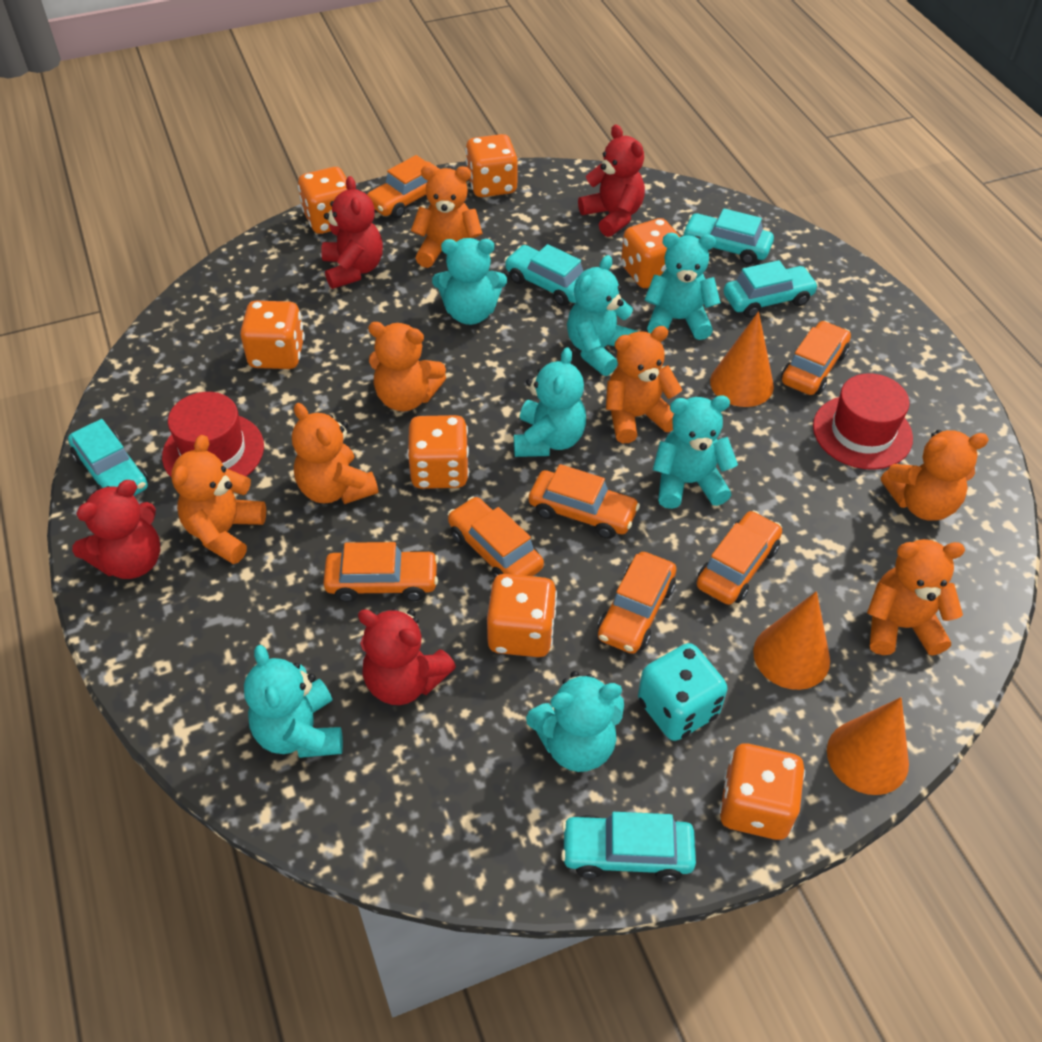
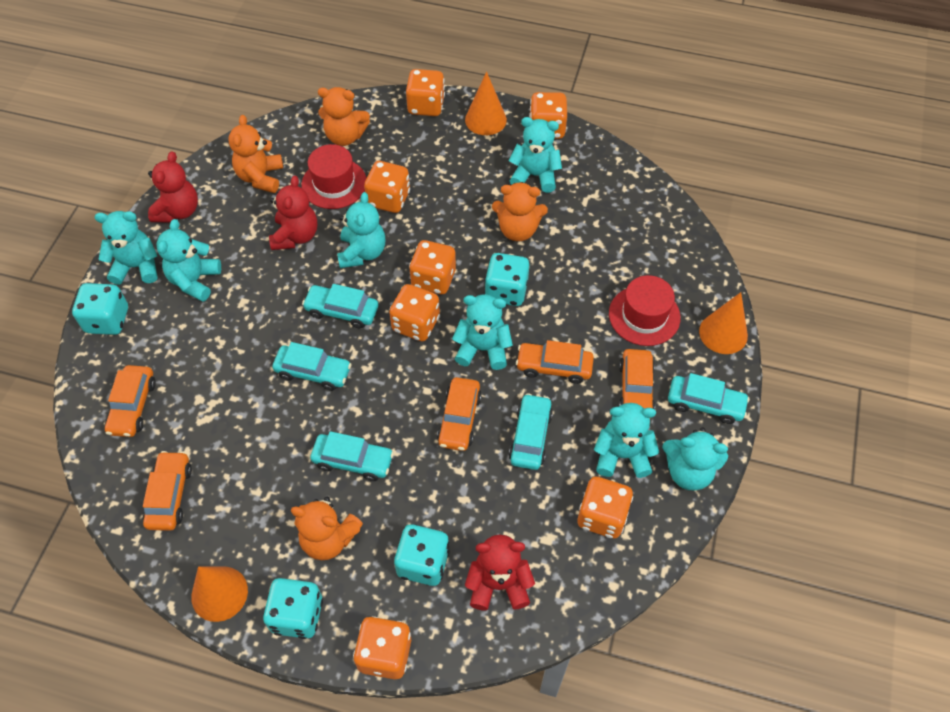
orange car: 7 -> 5
orange teddy bear: 7 -> 4
red teddy bear: 4 -> 3
turquoise dice: 1 -> 4

